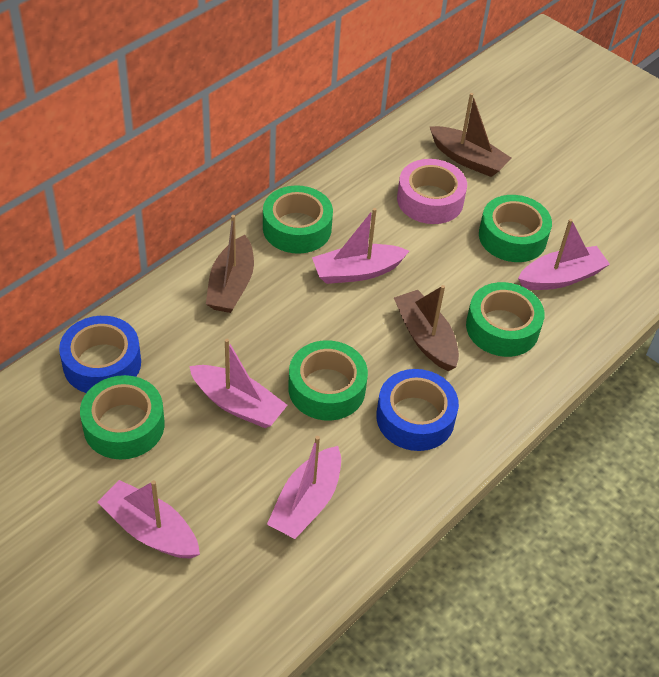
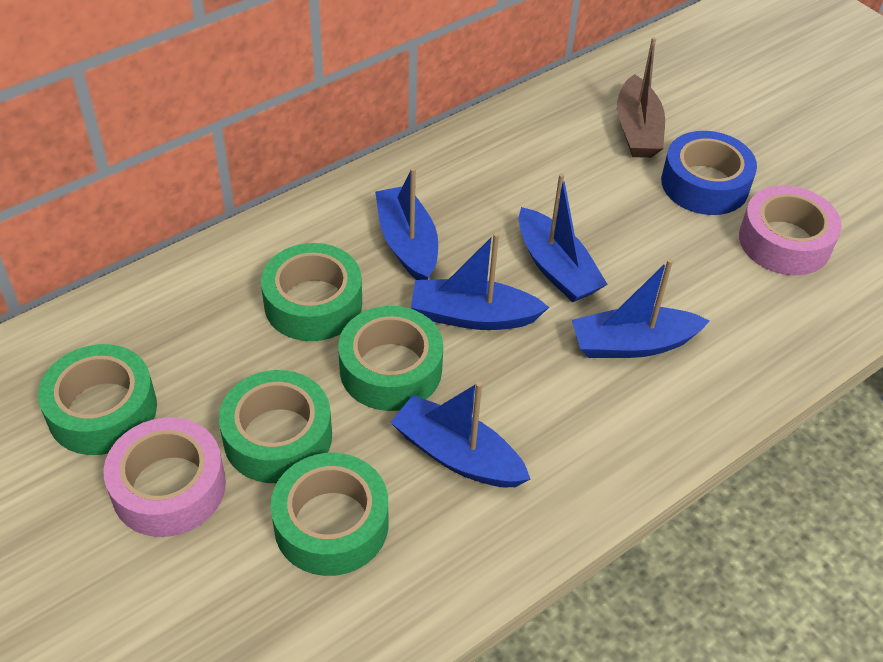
blue boat: 0 -> 5
blue tape: 2 -> 1
brown boat: 3 -> 1
pink boat: 5 -> 0
pink tape: 1 -> 2

